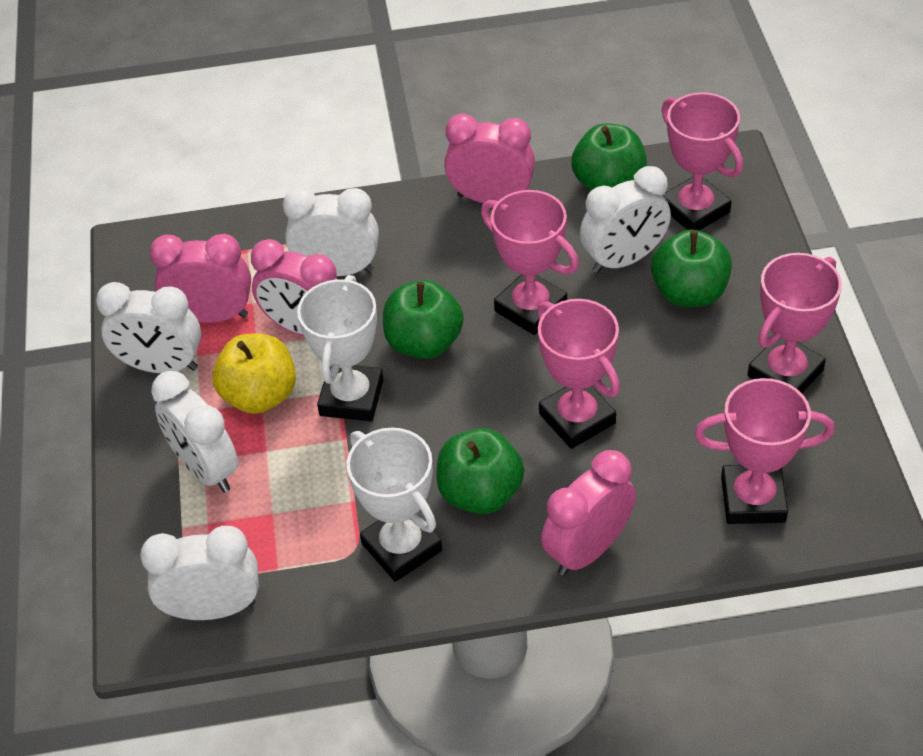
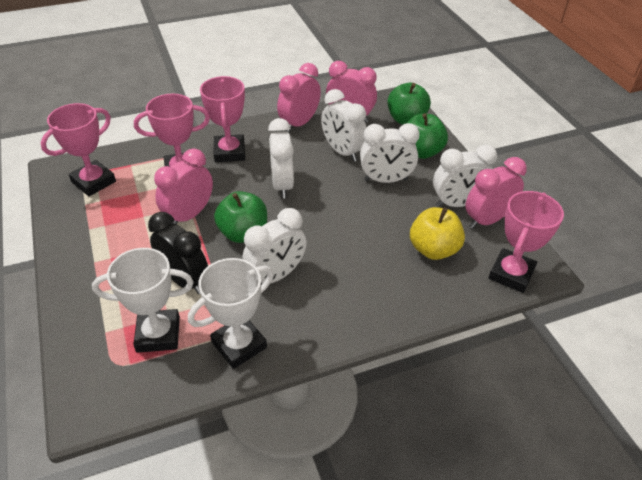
black clock: 0 -> 1
green apple: 4 -> 3
pink trophy: 5 -> 4

